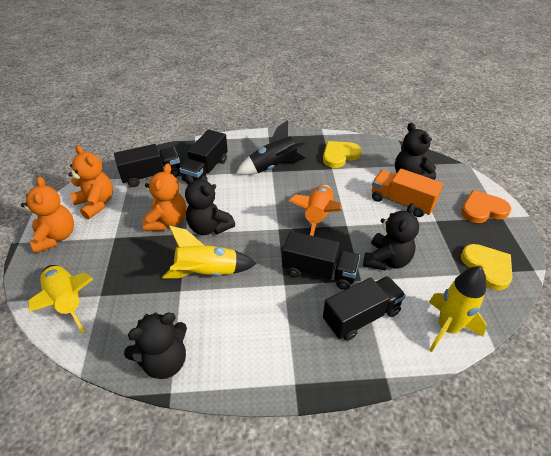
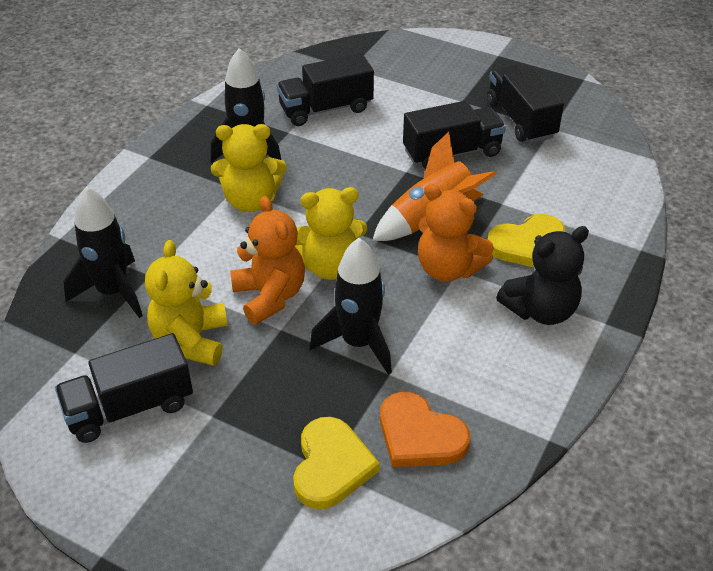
black rocket: 1 -> 3
black teddy bear: 4 -> 1
orange teddy bear: 3 -> 2
orange truck: 1 -> 0
yellow rocket: 3 -> 0
yellow teddy bear: 0 -> 3

